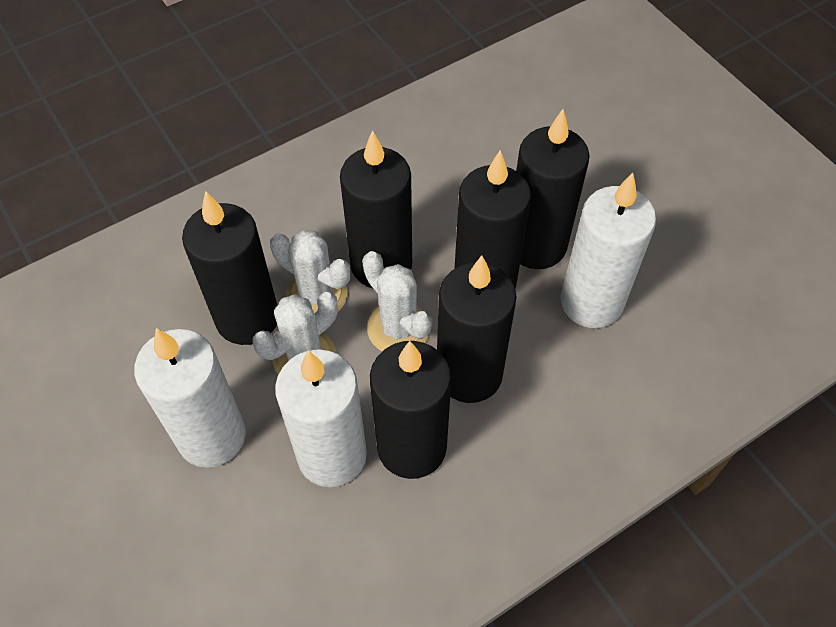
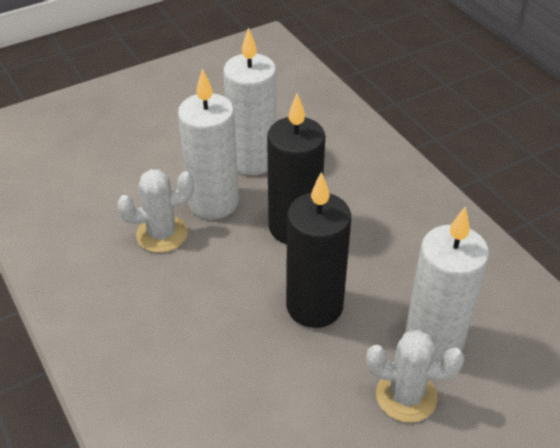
black candle: 6 -> 2
white cactus: 3 -> 2

